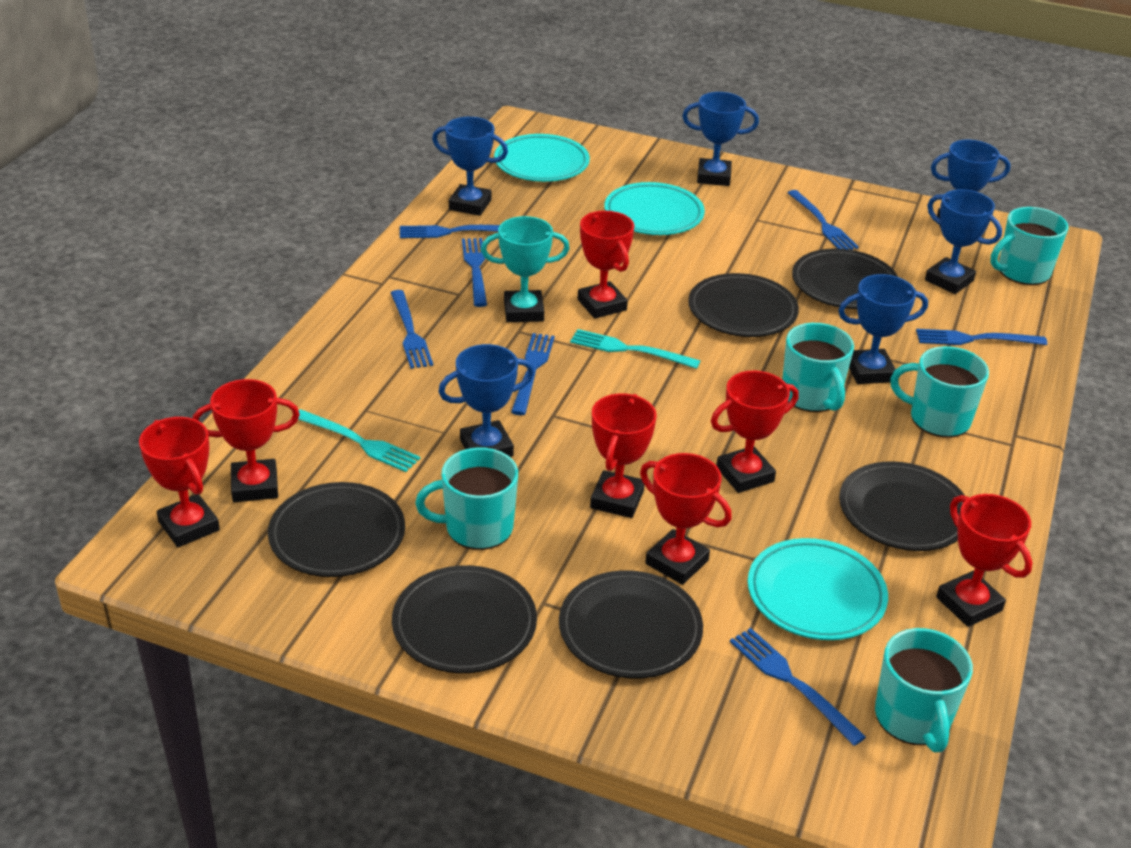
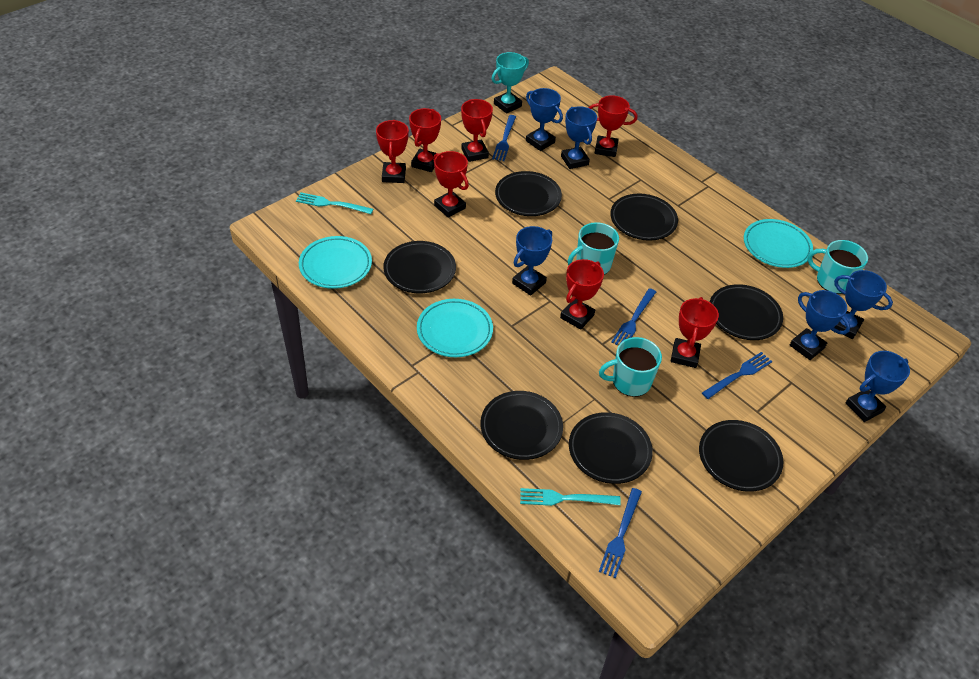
black plate: 6 -> 7
blue fork: 7 -> 4
turquoise mug: 5 -> 3

